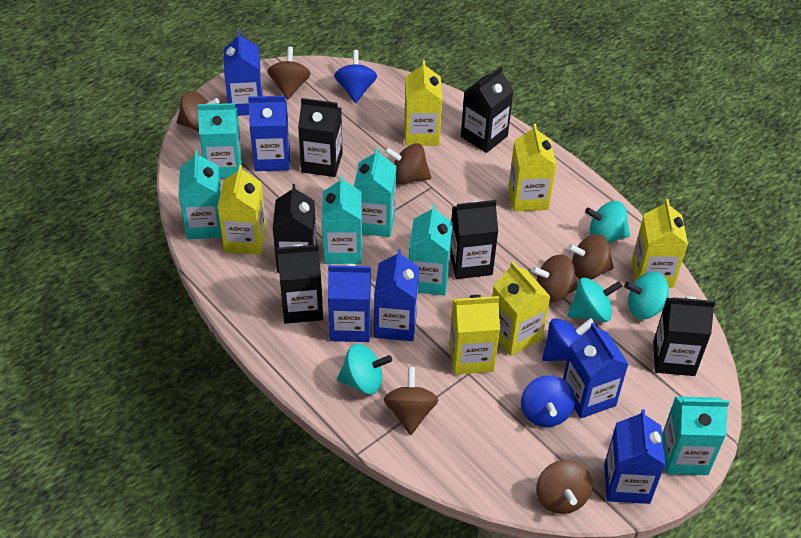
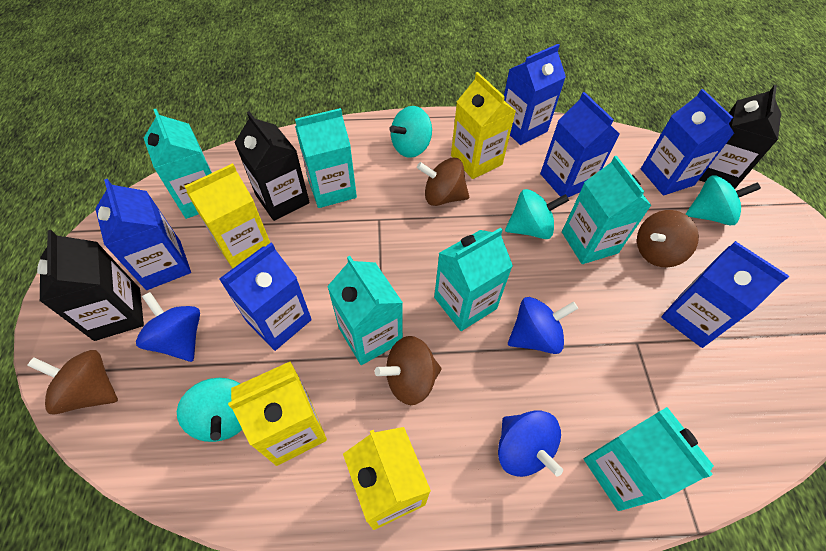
black carton: 6 -> 3
brown spinning top: 7 -> 4
yellow carton: 6 -> 4

